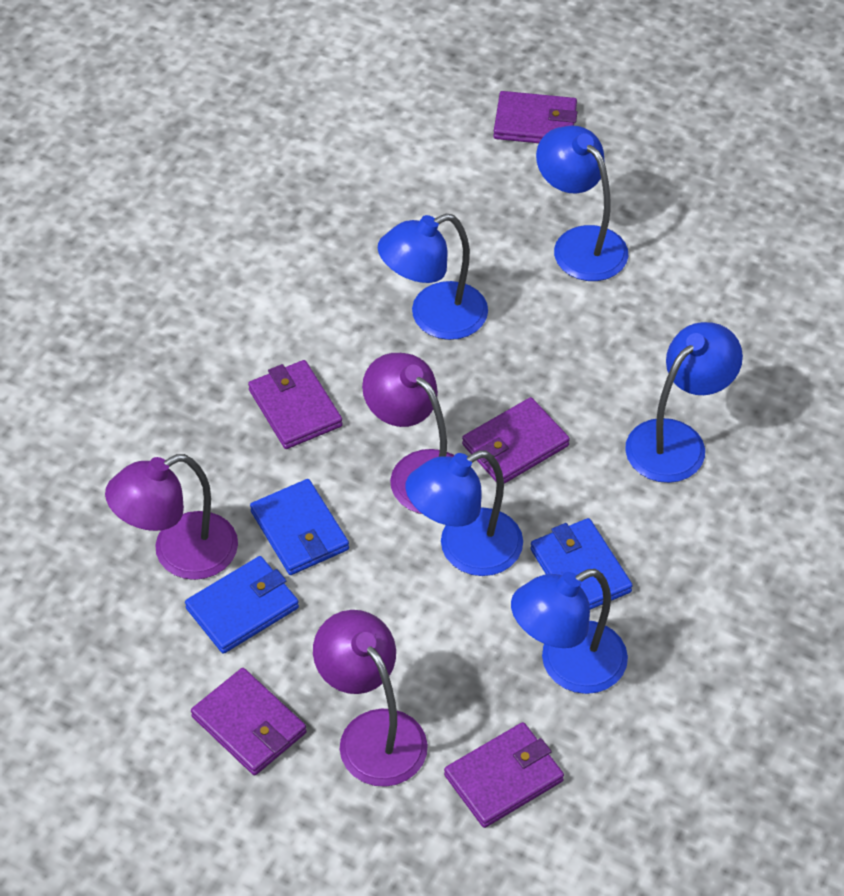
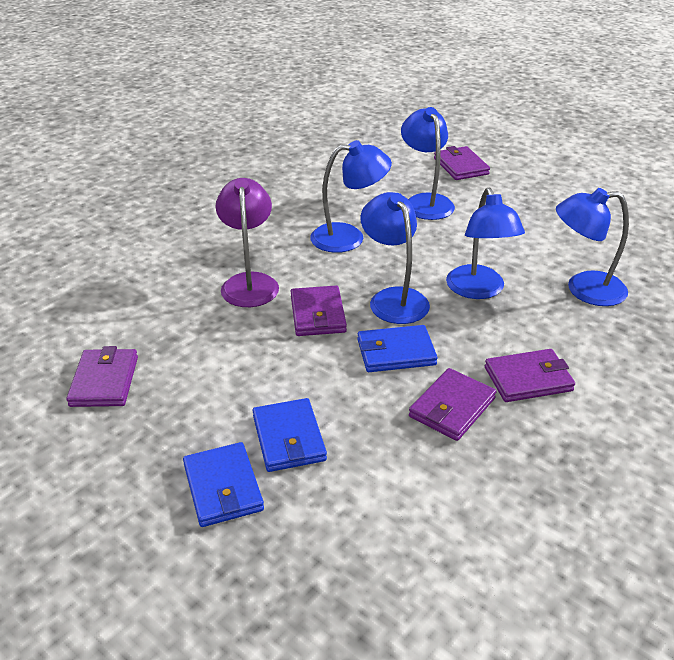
purple lamp: 3 -> 1

